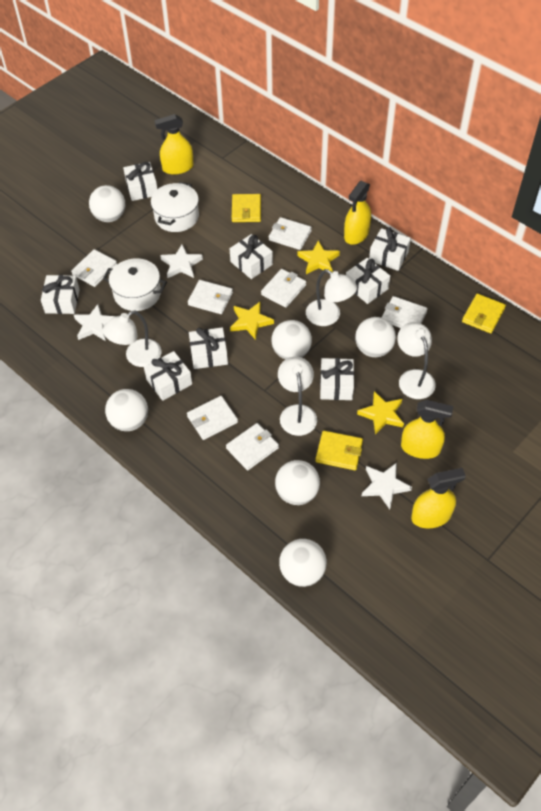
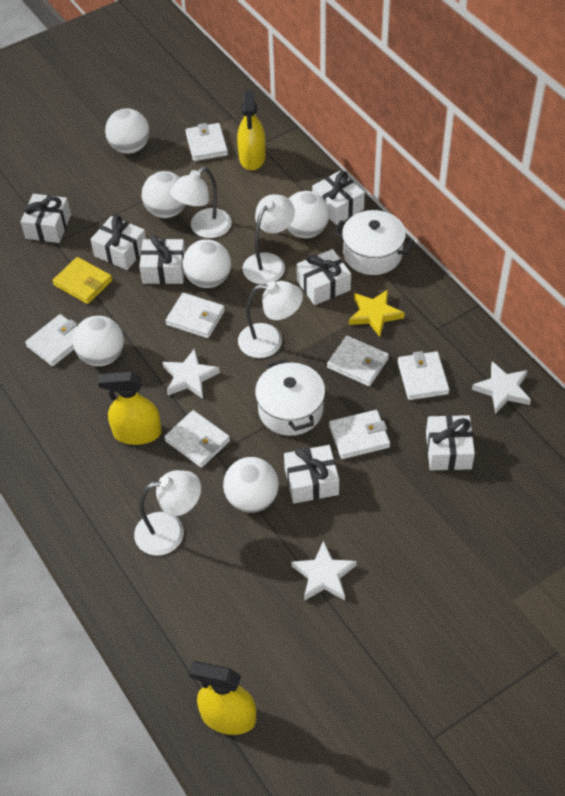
white gift: 8 -> 7
yellow spray bottle: 4 -> 3
yellow star: 3 -> 1
yellow wallet: 3 -> 1

